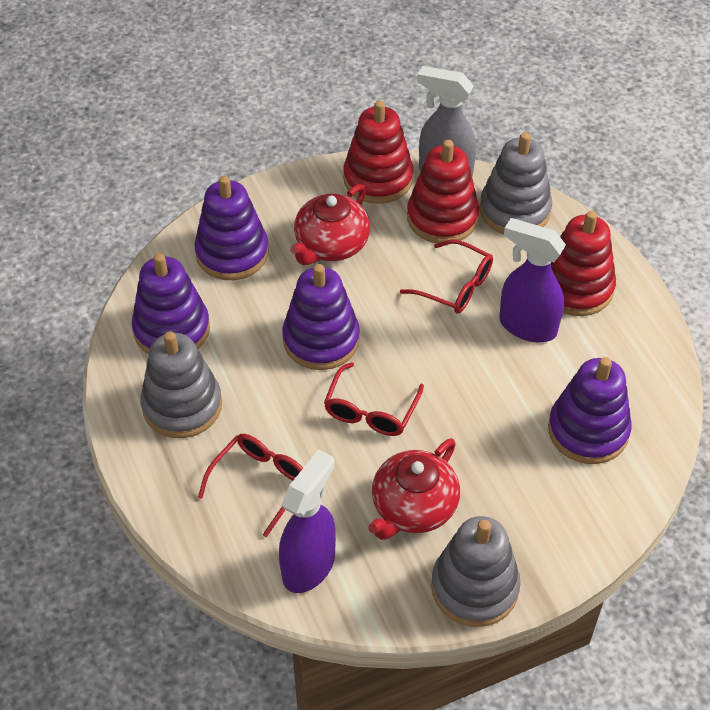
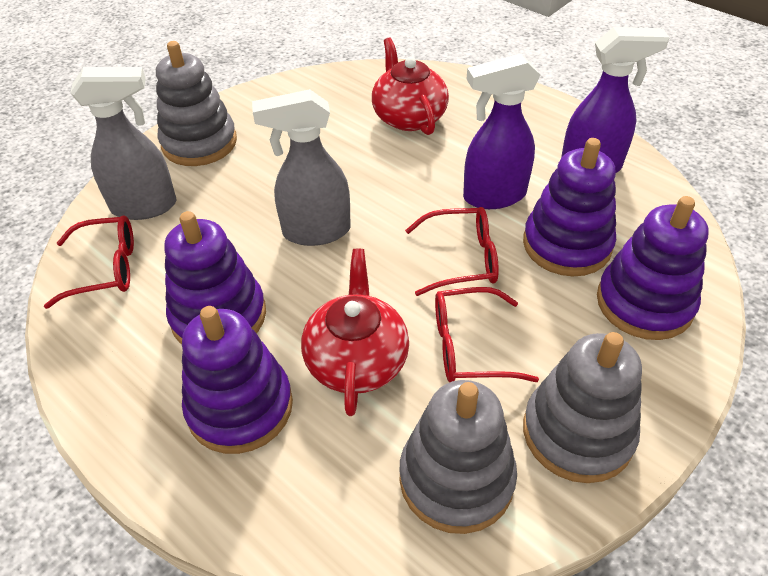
grey spray bottle: 1 -> 2
red stacking toy: 3 -> 0

